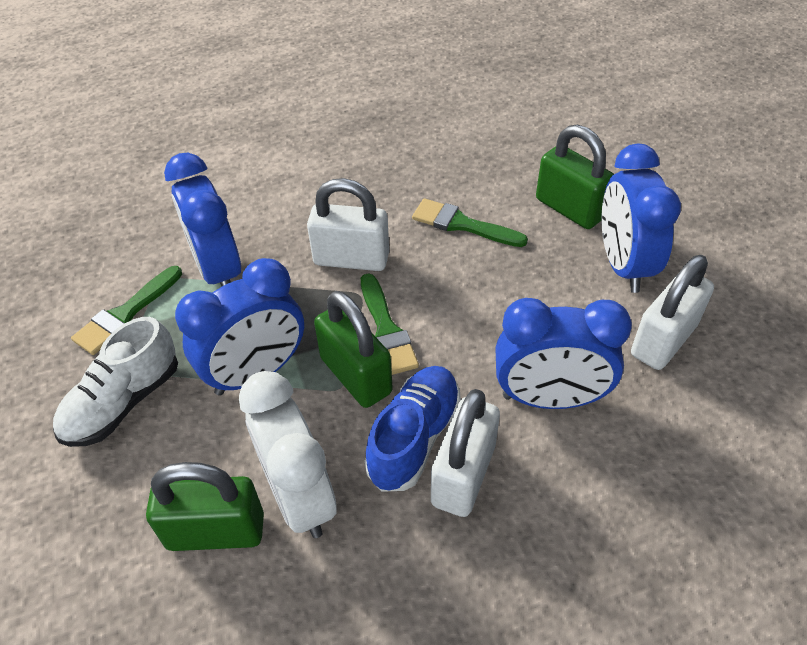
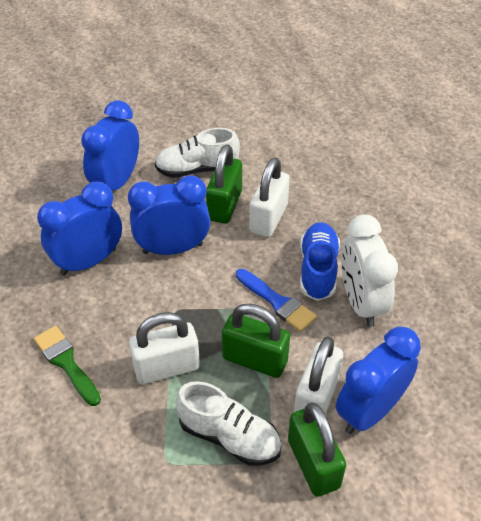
blue brush: 0 -> 1
green brush: 3 -> 1
white shoe: 1 -> 2

